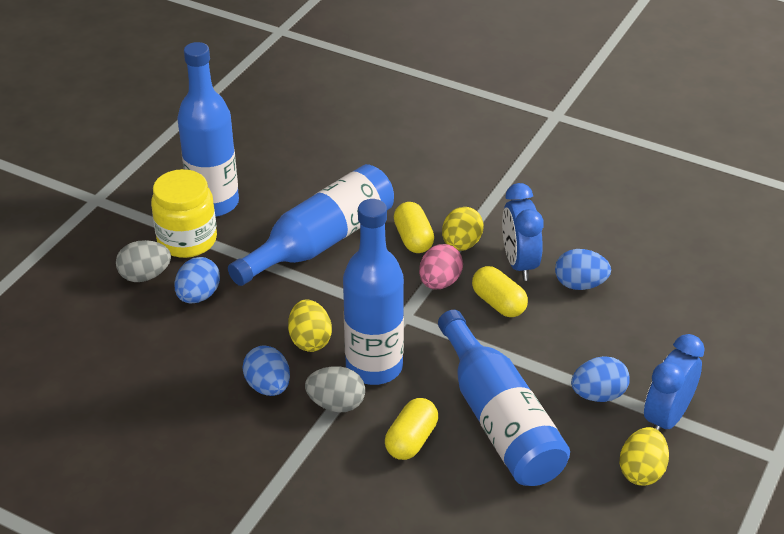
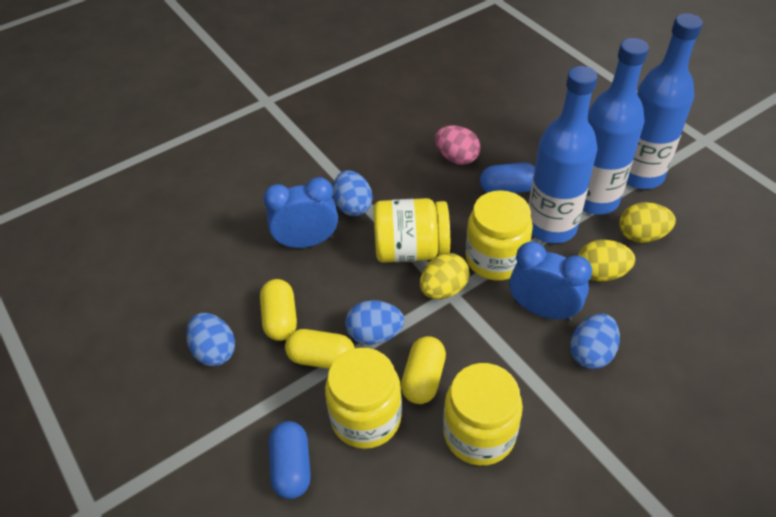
blue bottle: 4 -> 3
blue capsule: 0 -> 2
grey egg: 2 -> 0
yellow jar: 1 -> 4

